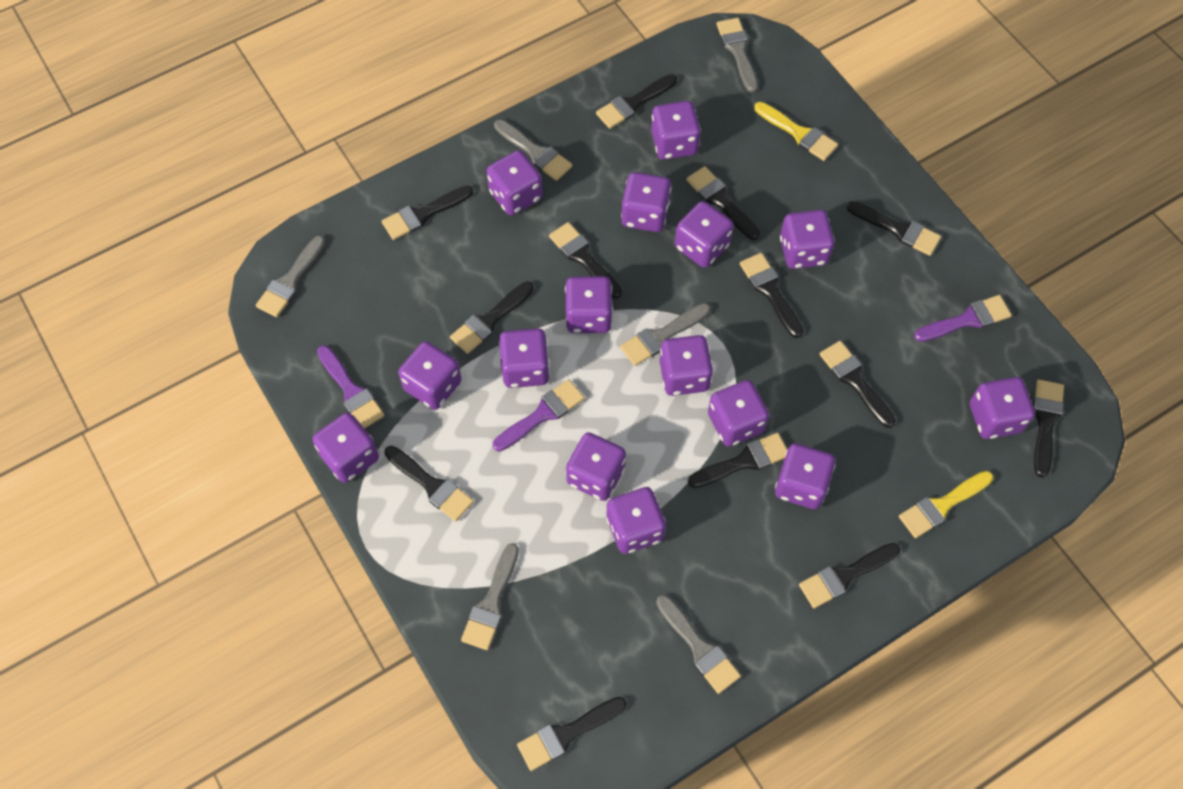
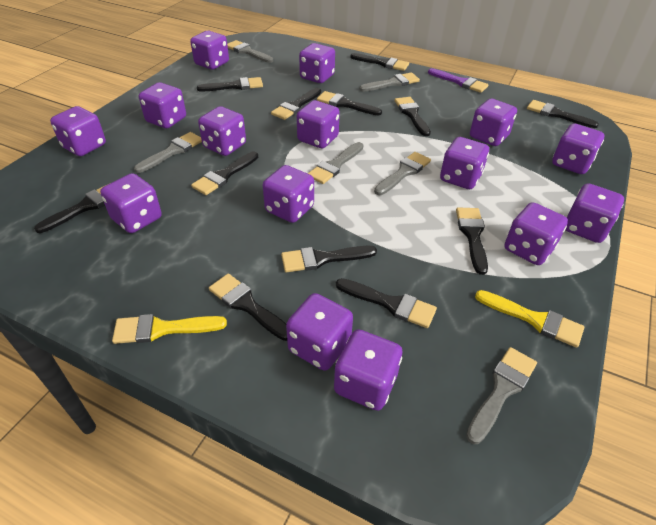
black brush: 13 -> 12
purple brush: 3 -> 1

